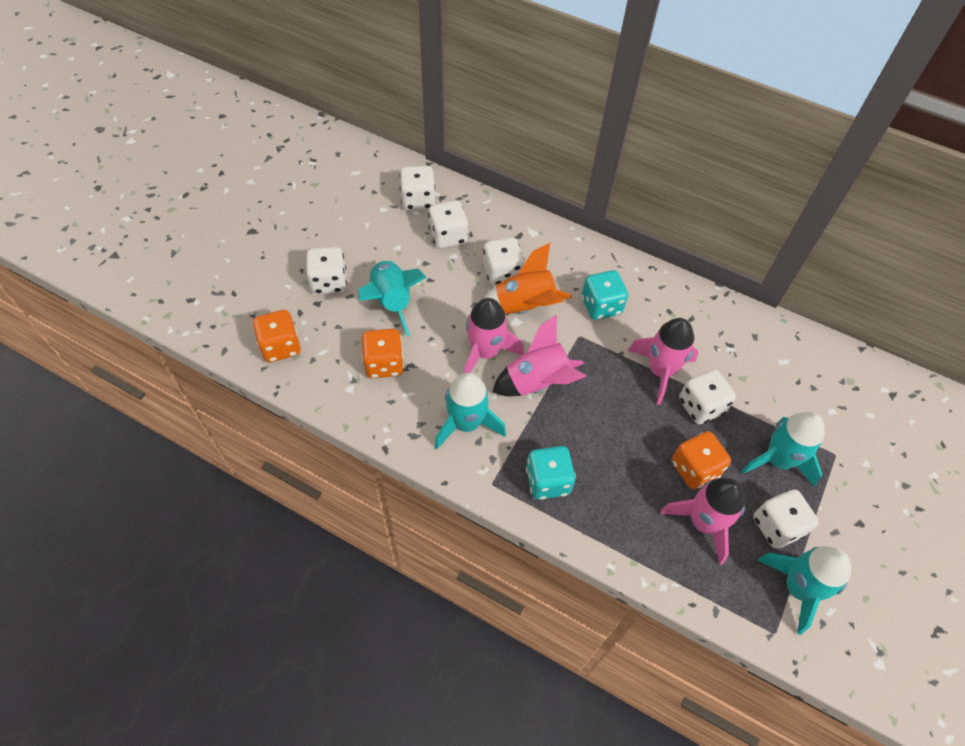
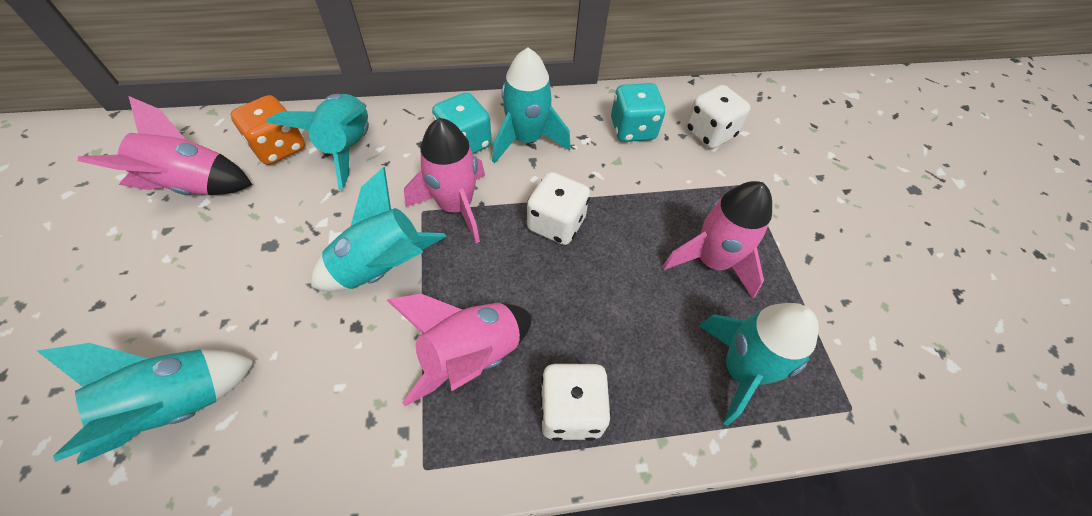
orange dice: 3 -> 1
orange rocket: 1 -> 0
turquoise rocket: 4 -> 5
white dice: 6 -> 3

